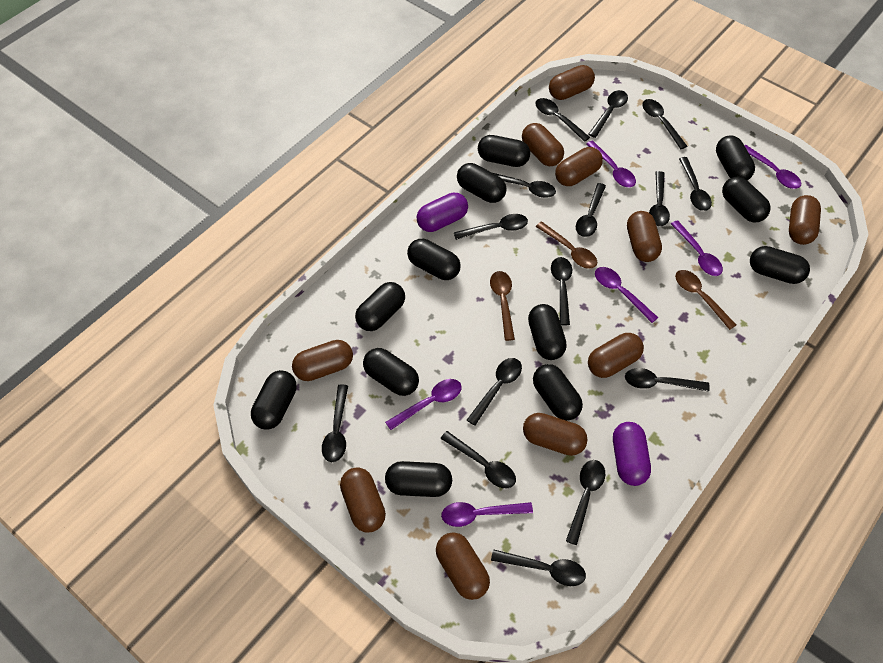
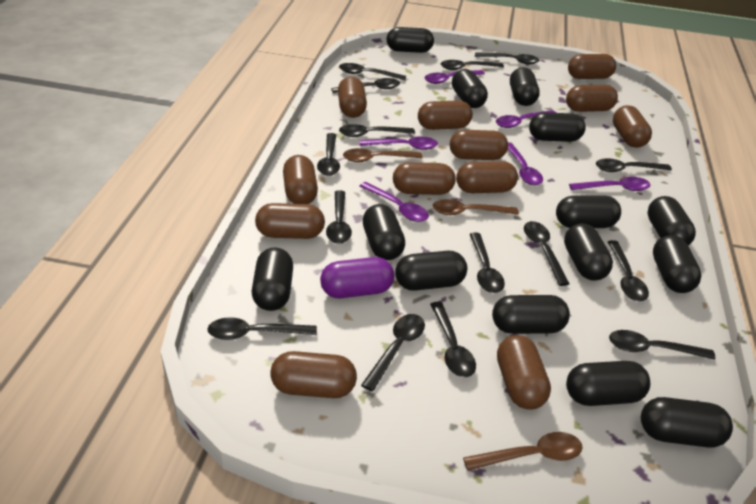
black capsule: 12 -> 14
brown capsule: 10 -> 12
purple capsule: 2 -> 1

